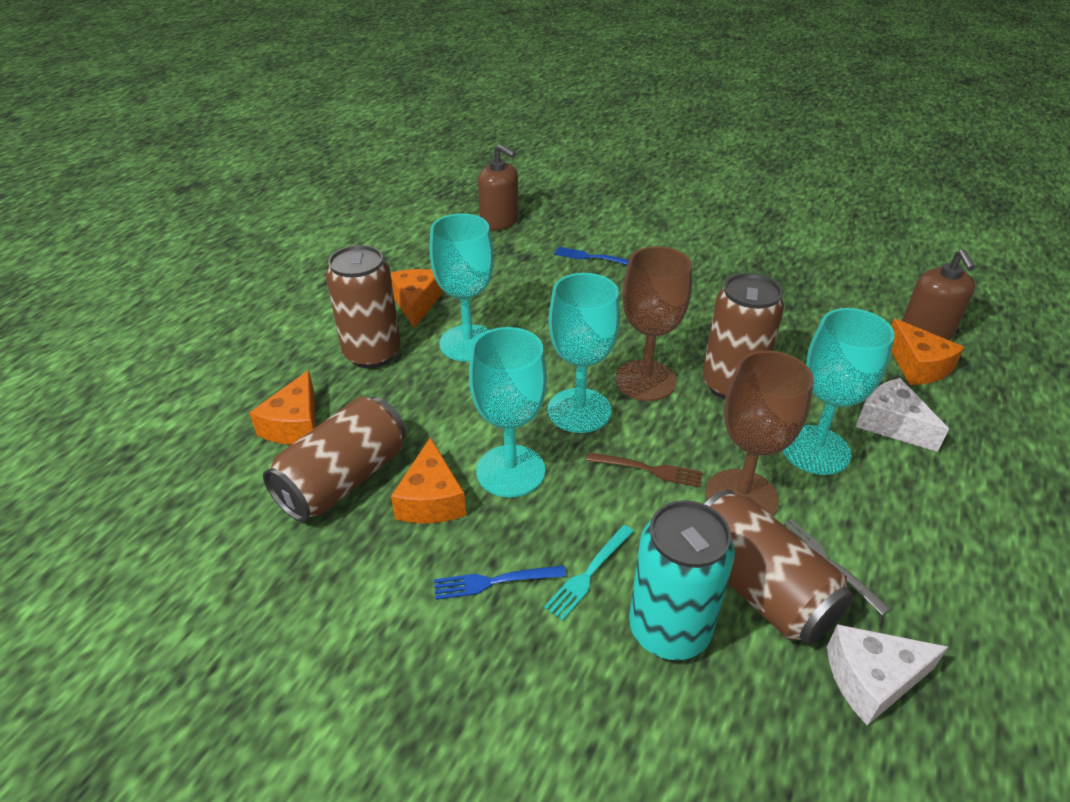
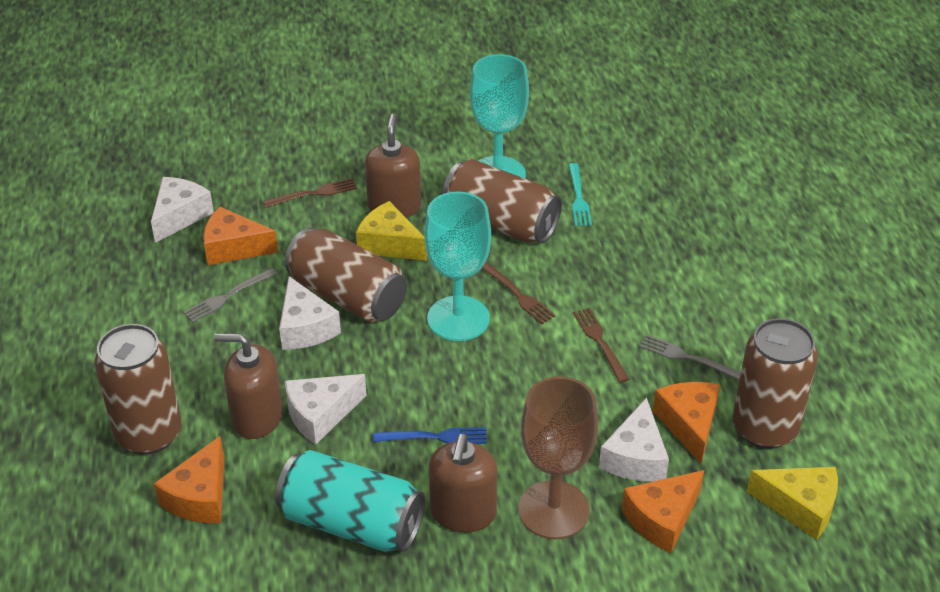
blue fork: 2 -> 1
brown fork: 1 -> 3
brown goblet: 2 -> 1
brown soap dispenser: 2 -> 3
grey fork: 1 -> 2
turquoise goblet: 4 -> 2
white cheese: 2 -> 4
yellow cheese: 0 -> 2

